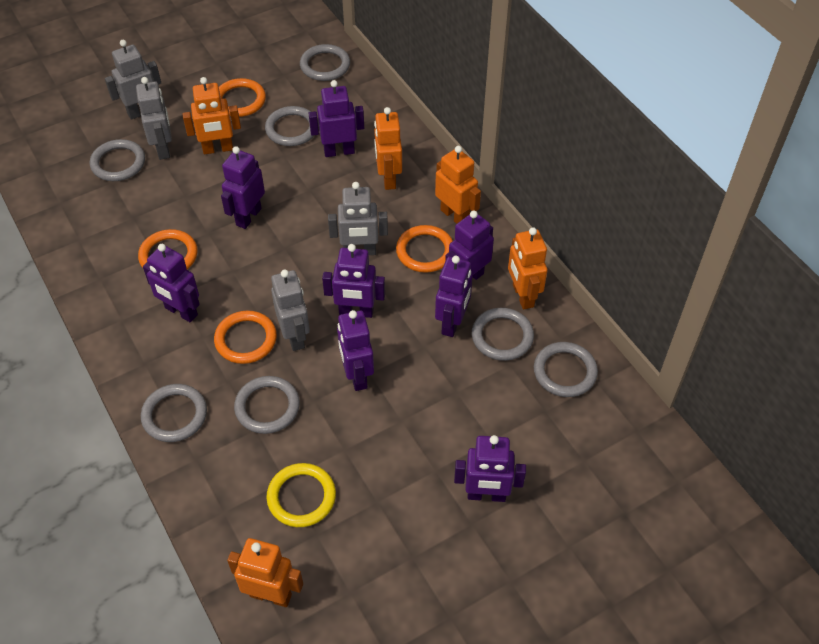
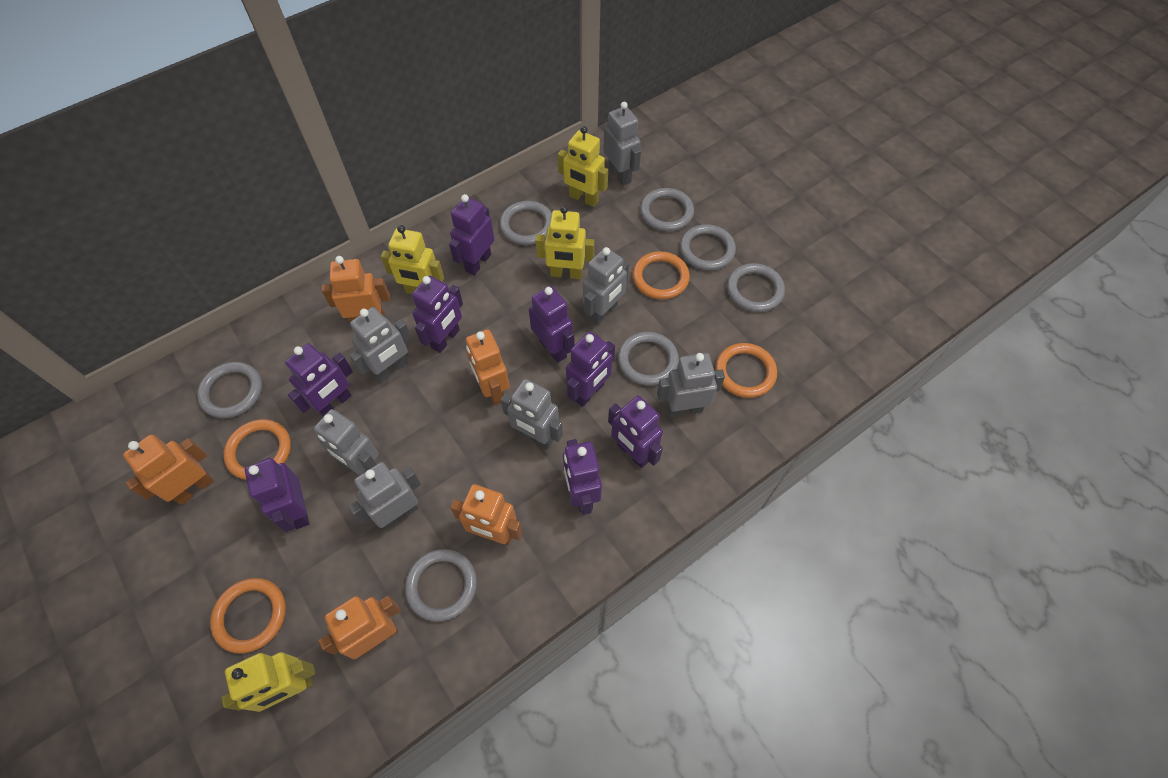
grey robot: 4 -> 7
yellow ring: 1 -> 0
yellow robot: 0 -> 4

